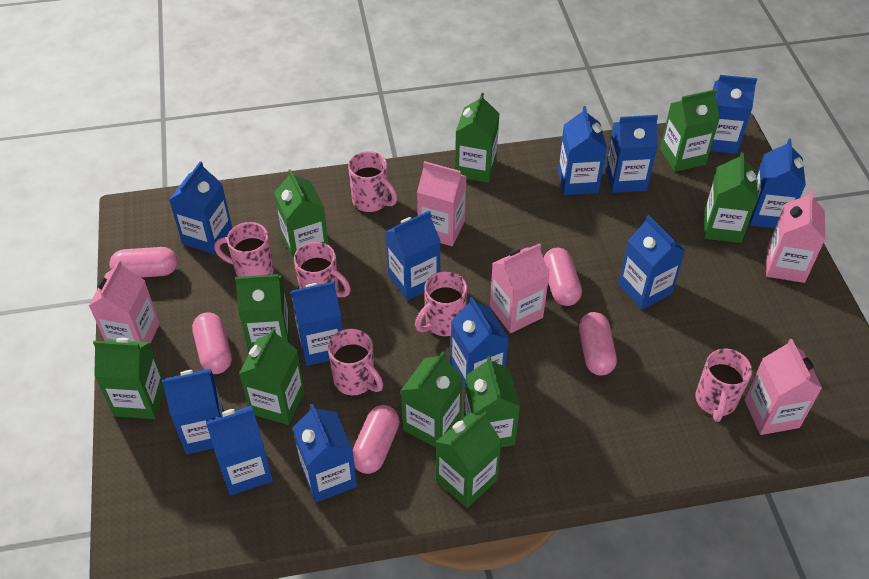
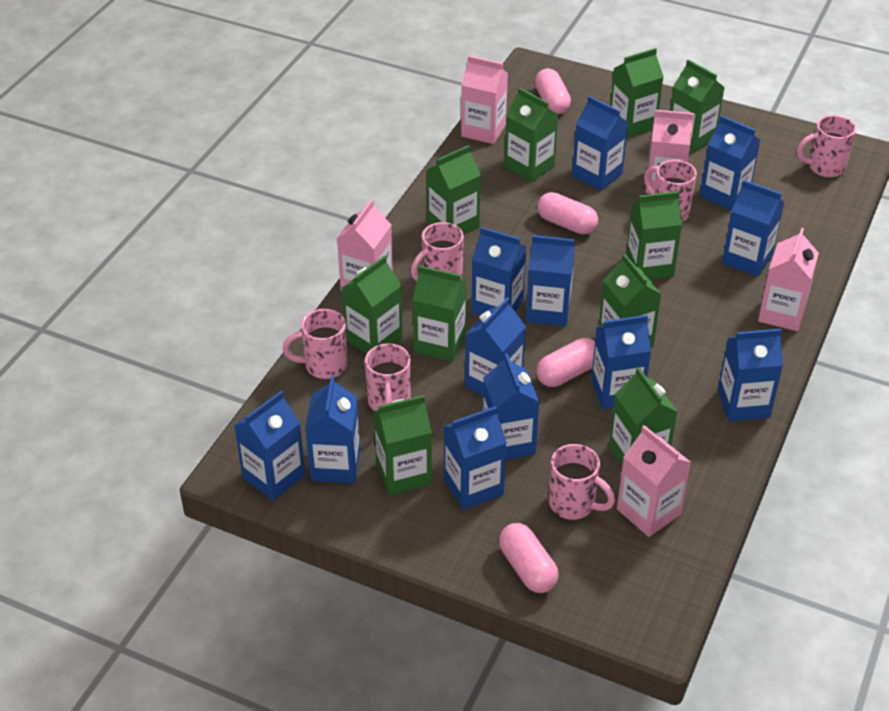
pink capsule: 5 -> 4

